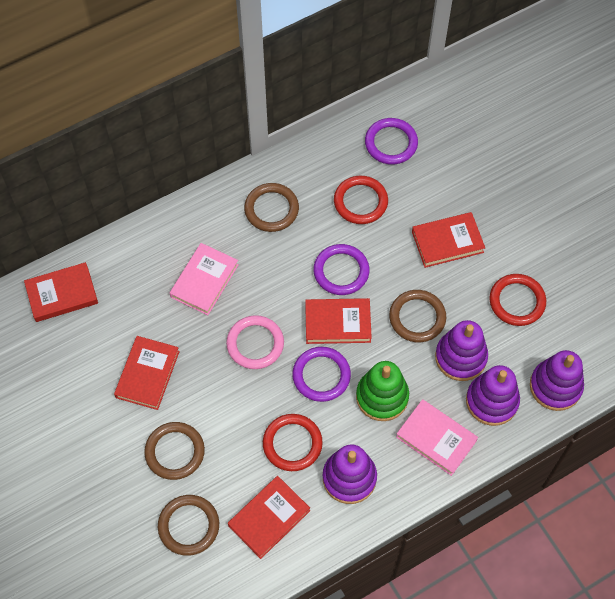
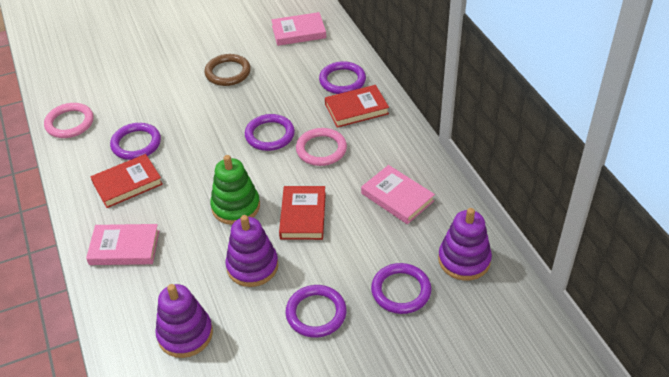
brown ring: 4 -> 1
pink book: 2 -> 3
pink ring: 1 -> 2
purple ring: 3 -> 5
purple stacking toy: 4 -> 3
red book: 5 -> 3
red ring: 3 -> 0

